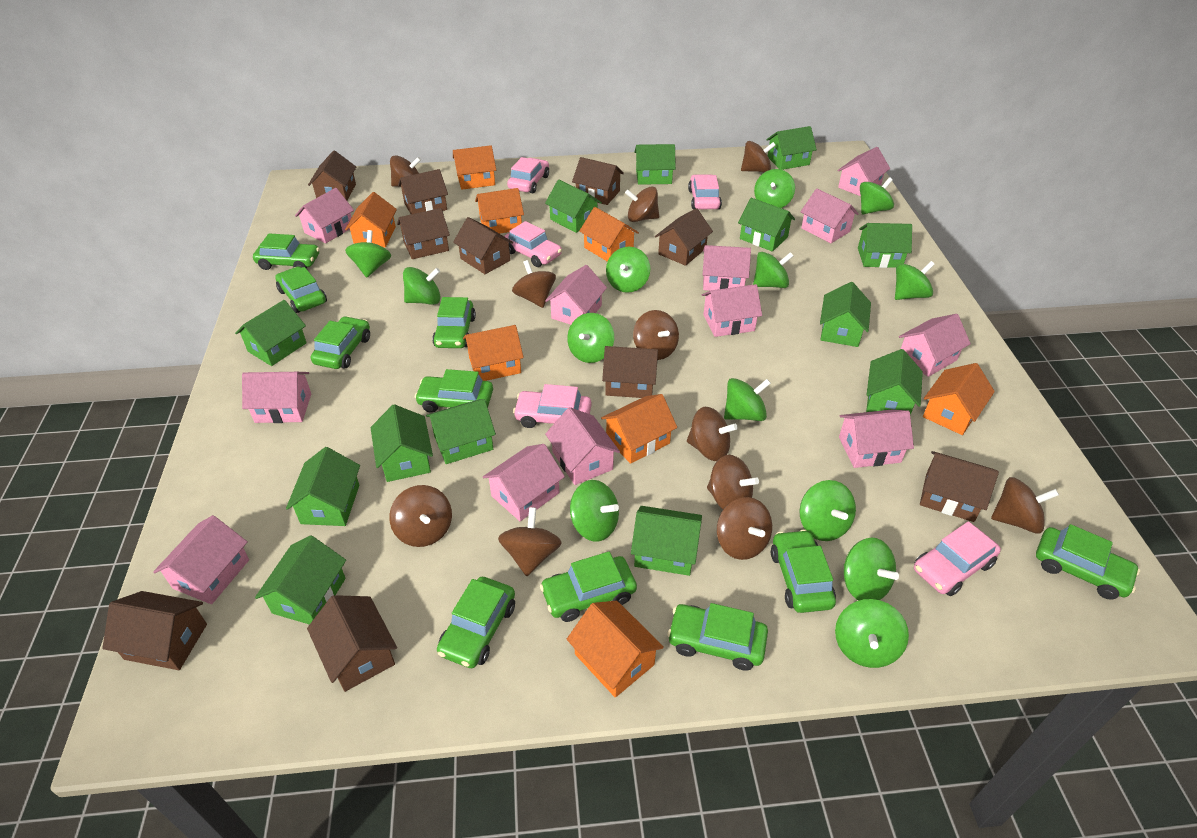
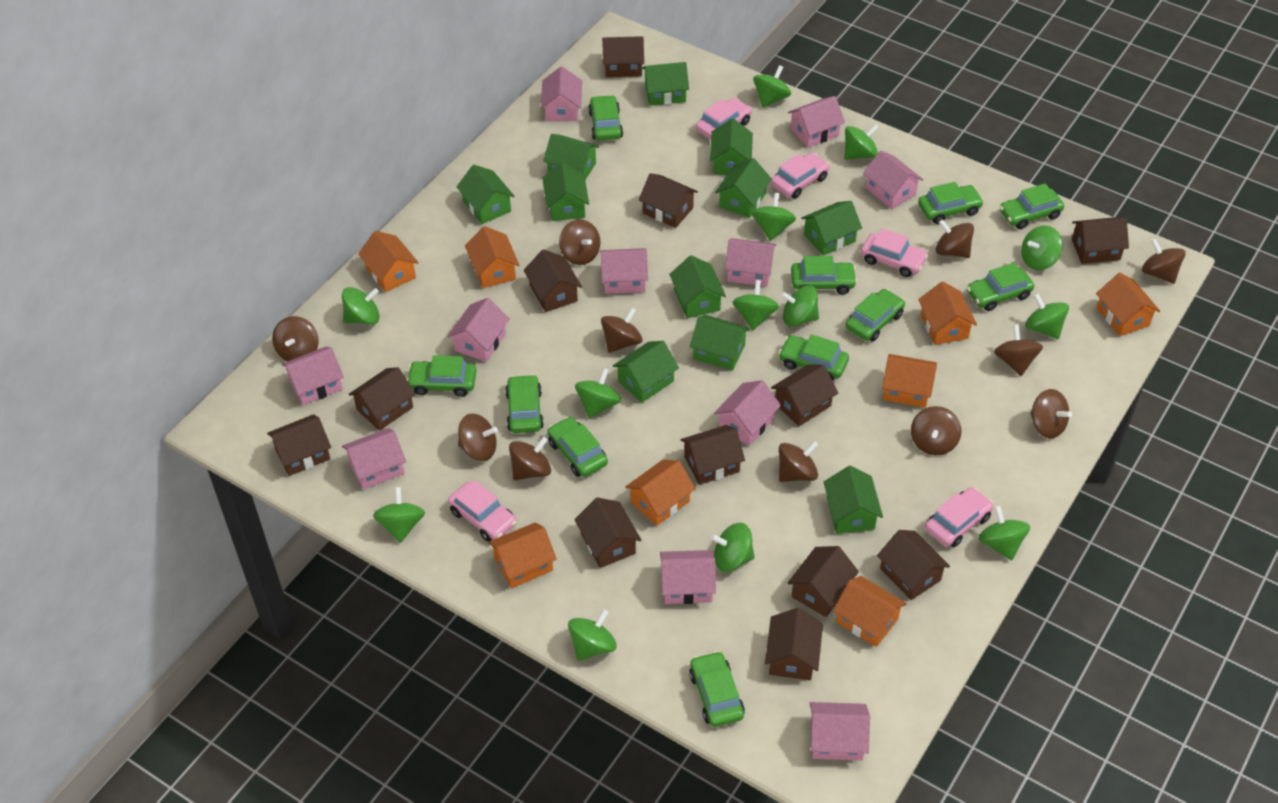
brown house: 10 -> 12
green car: 10 -> 11
green house: 13 -> 11
pink house: 12 -> 11

